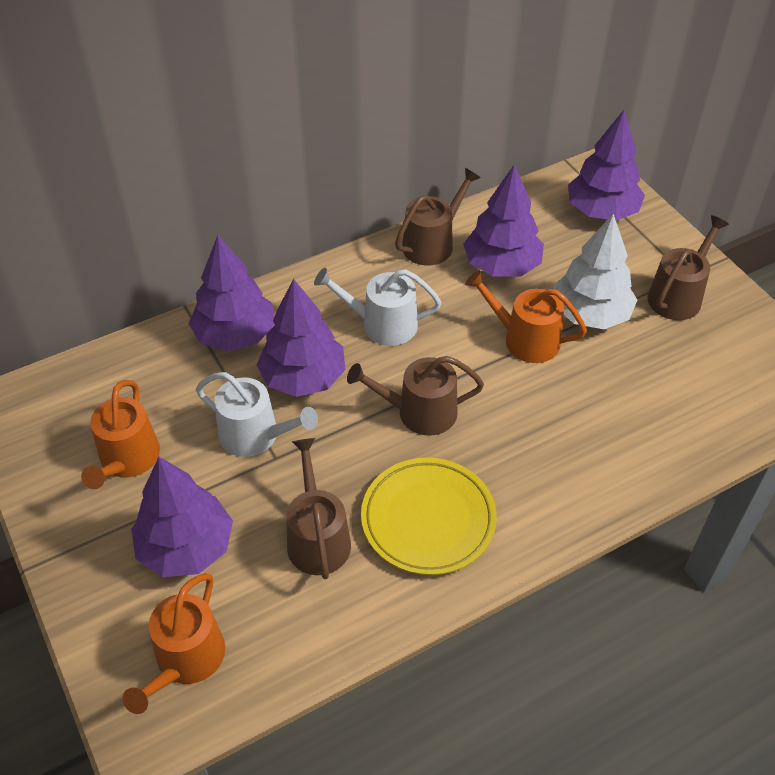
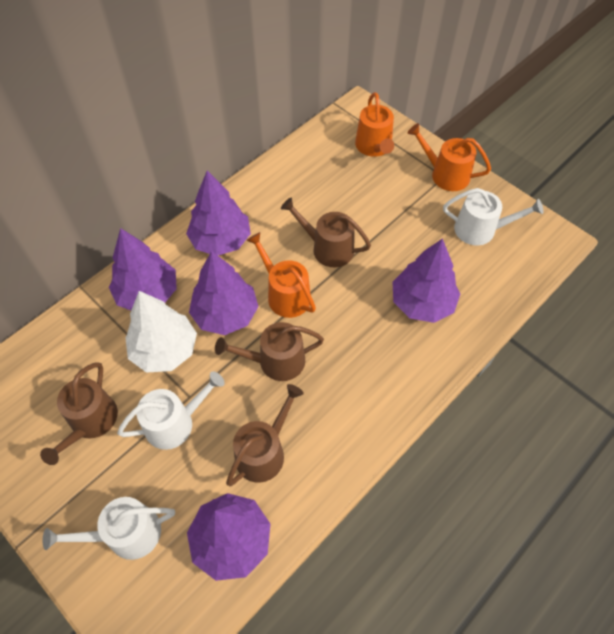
white watering can: 2 -> 3
yellow plate: 1 -> 0

